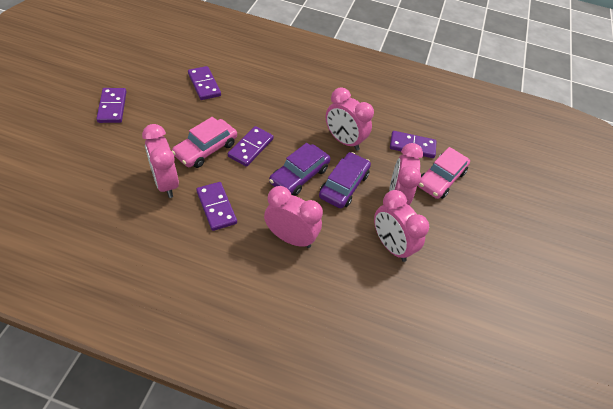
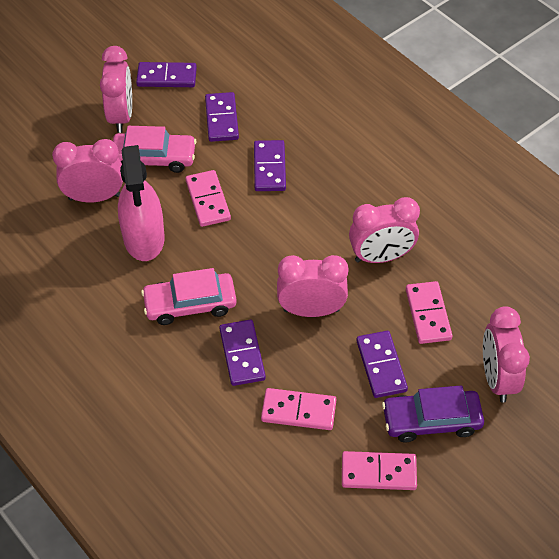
pink domino: 0 -> 4
pink spray bottle: 0 -> 1
purple car: 2 -> 1

